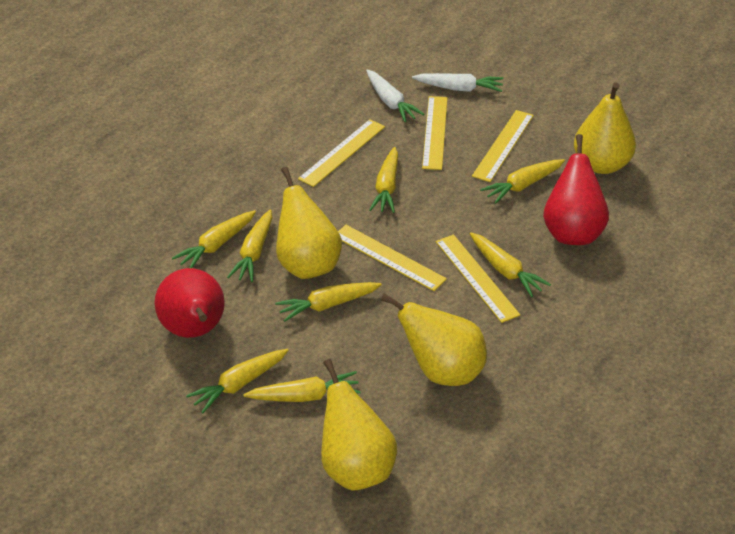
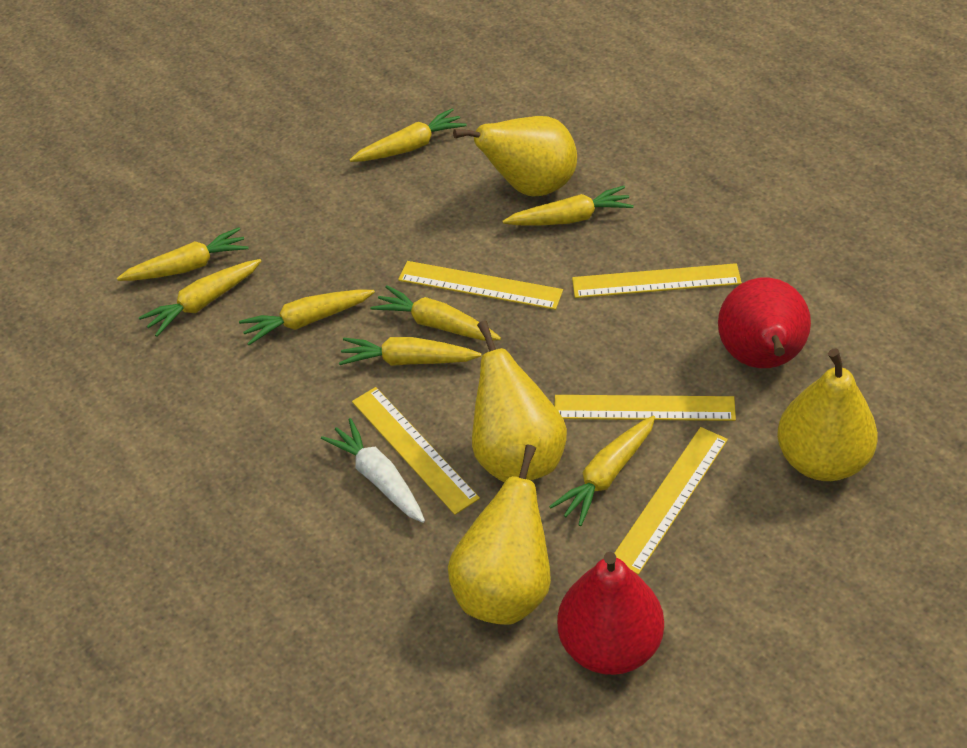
white carrot: 2 -> 1

